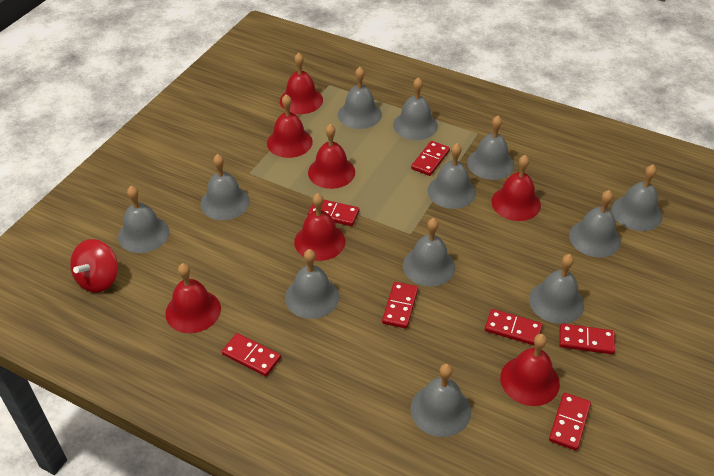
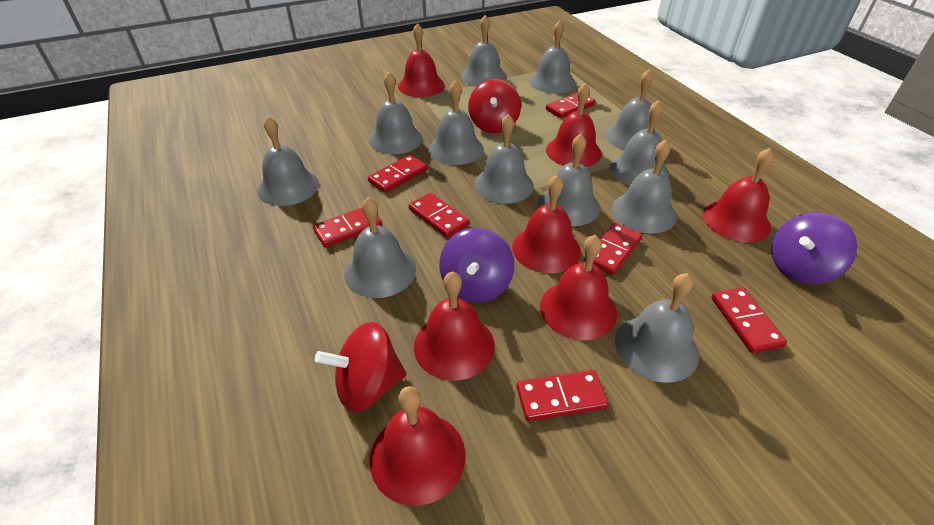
purple spinning top: 0 -> 2
red spinning top: 1 -> 2

